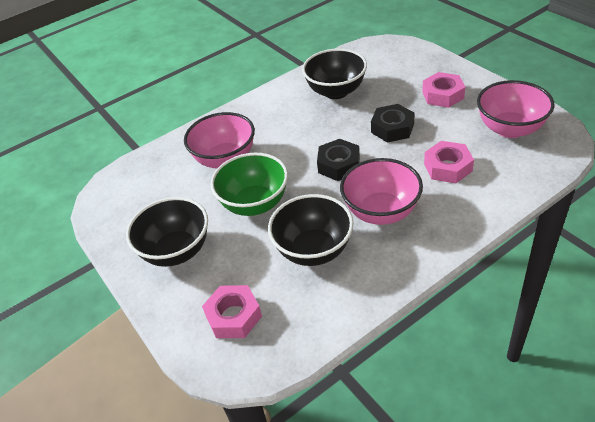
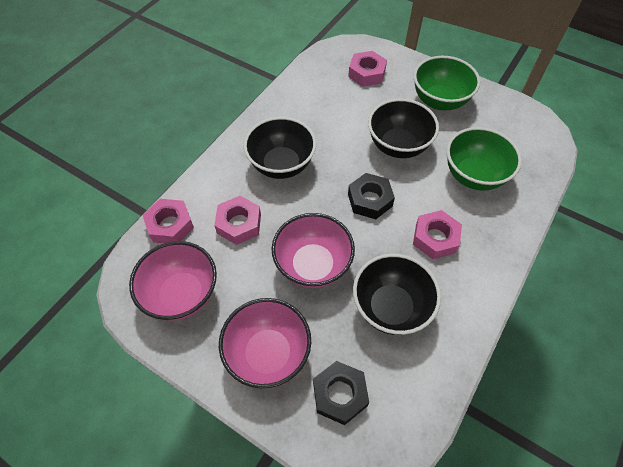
green bowl: 1 -> 2
pink nut: 3 -> 4

